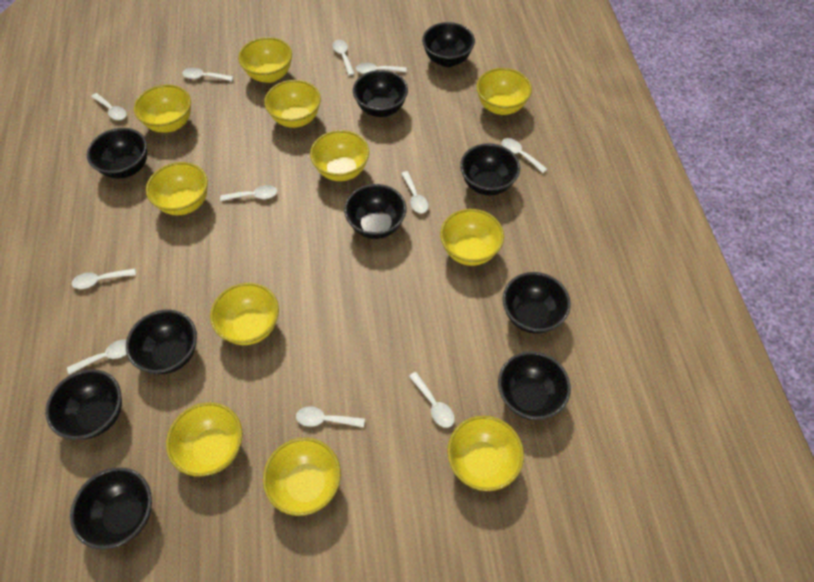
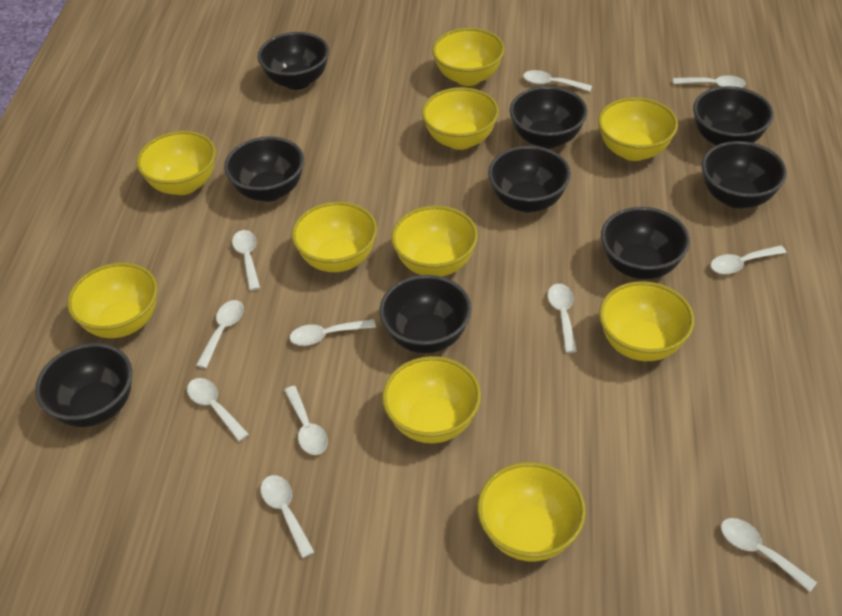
black bowl: 10 -> 9
yellow bowl: 11 -> 10

